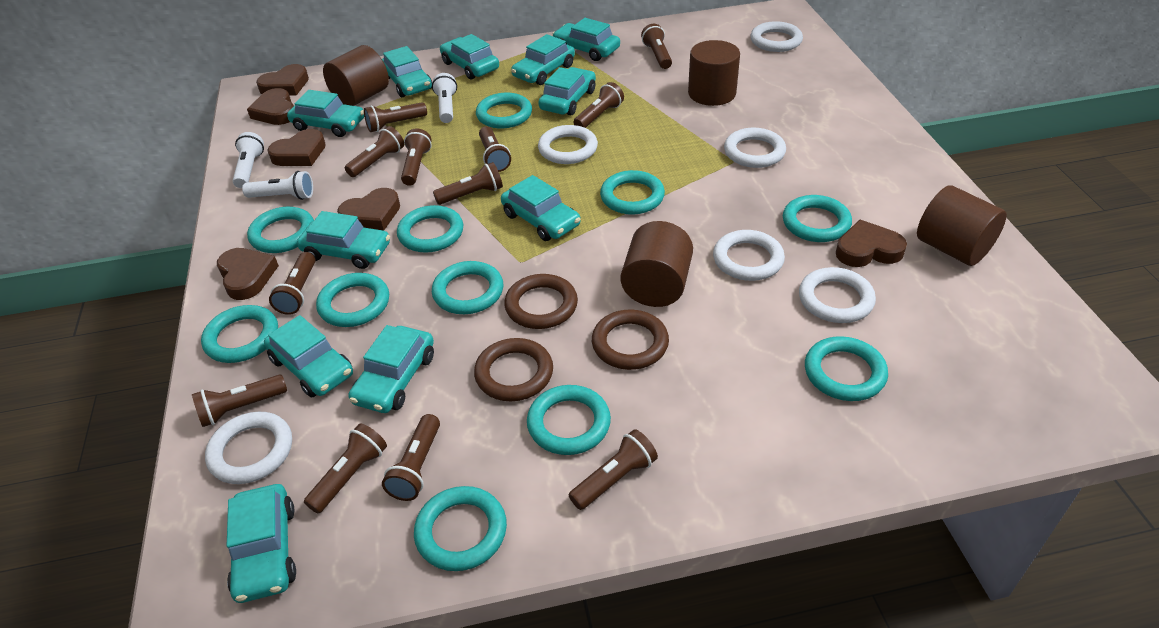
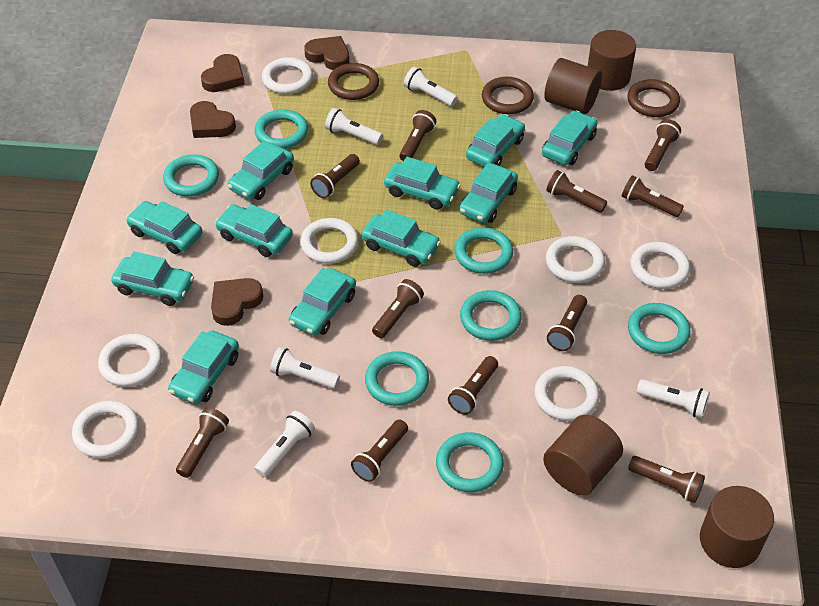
brown flashlight: 12 -> 11
brown heart: 6 -> 4
turquoise ring: 11 -> 7
white flashlight: 3 -> 5
white ring: 6 -> 7

